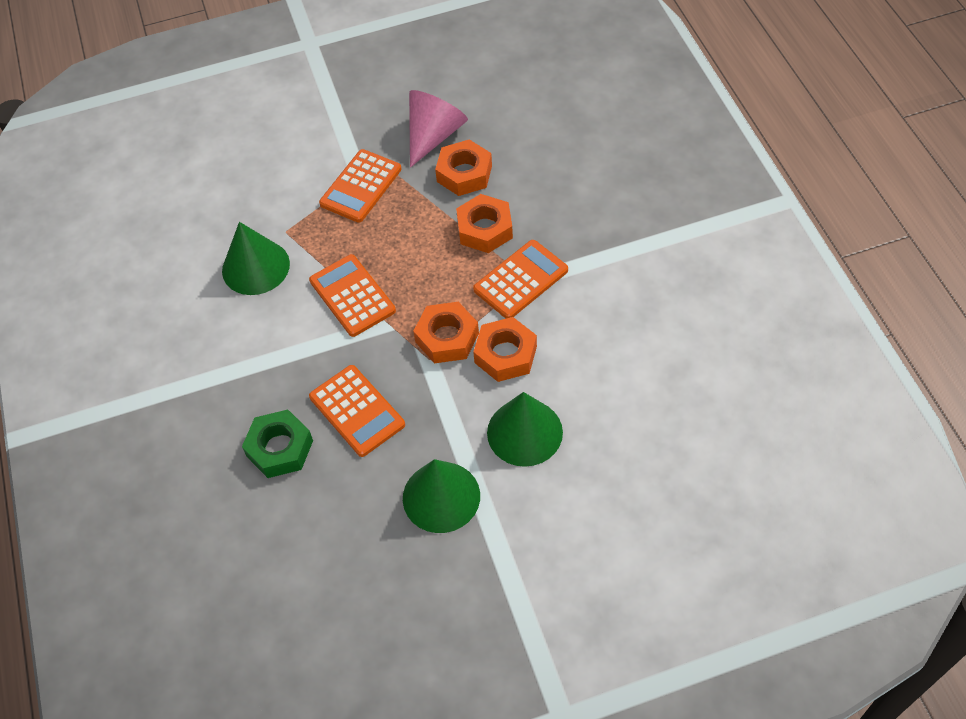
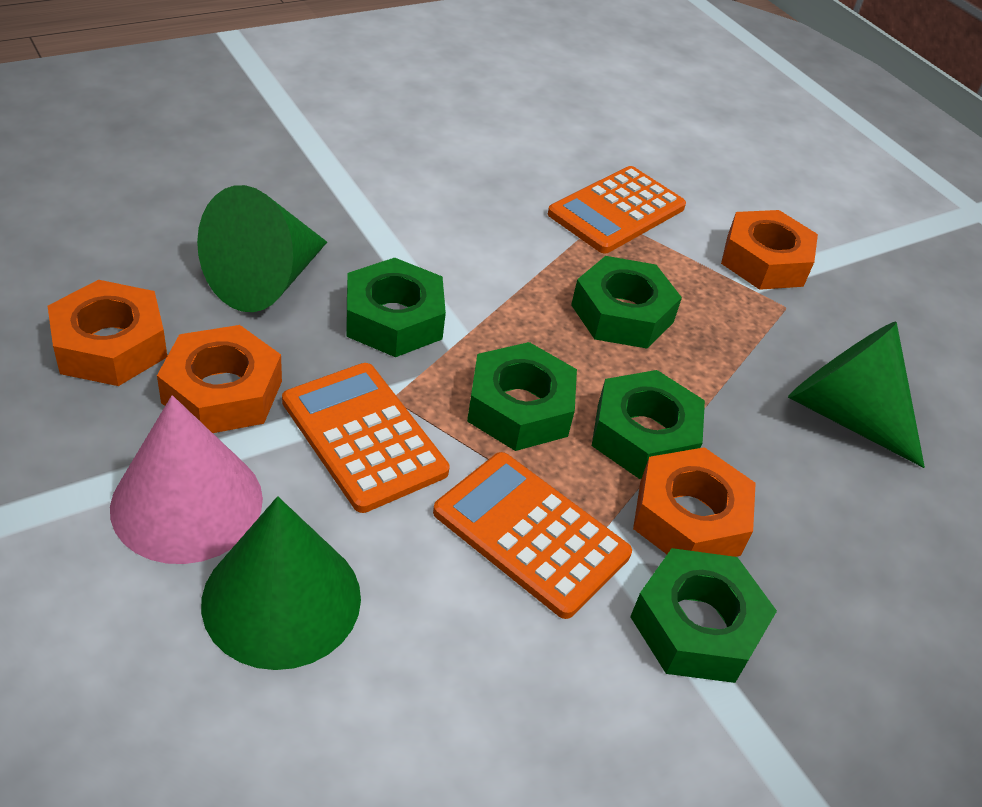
green nut: 1 -> 5
orange calculator: 4 -> 3

